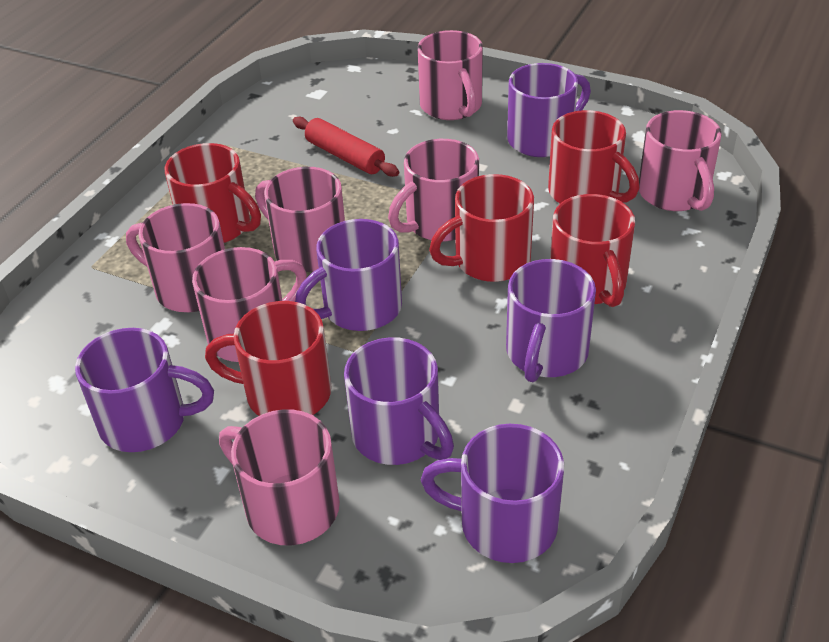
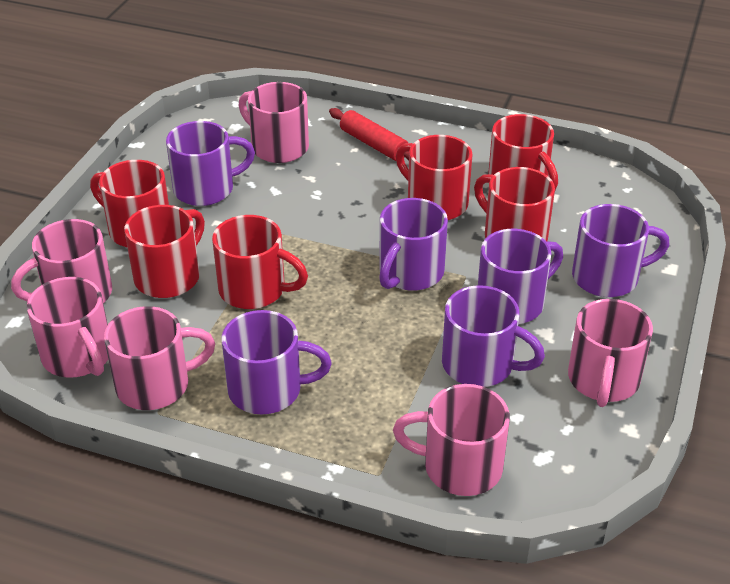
pink mug: 7 -> 6
red mug: 5 -> 6

